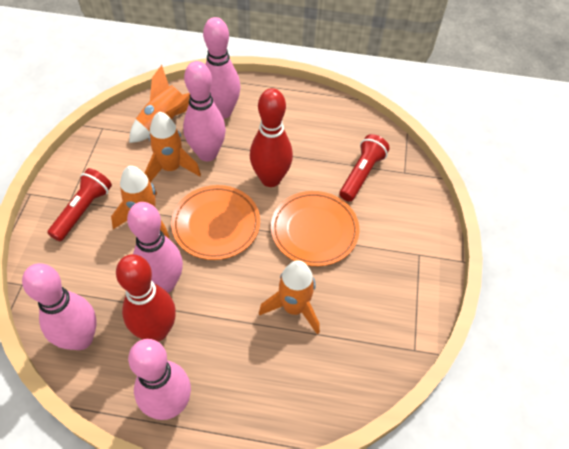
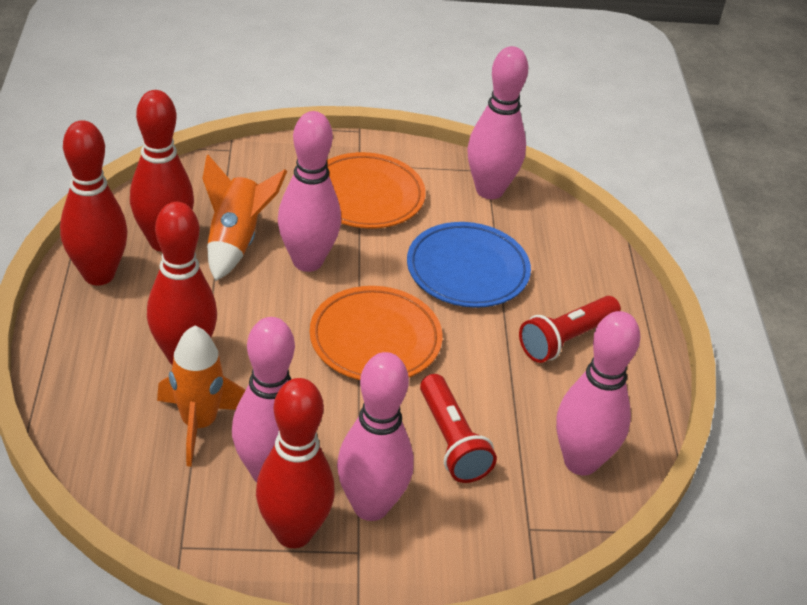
blue plate: 0 -> 1
orange rocket: 4 -> 2
red bowling pin: 2 -> 4

